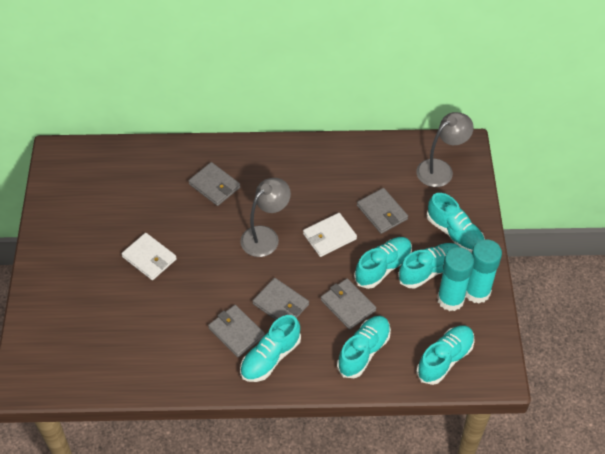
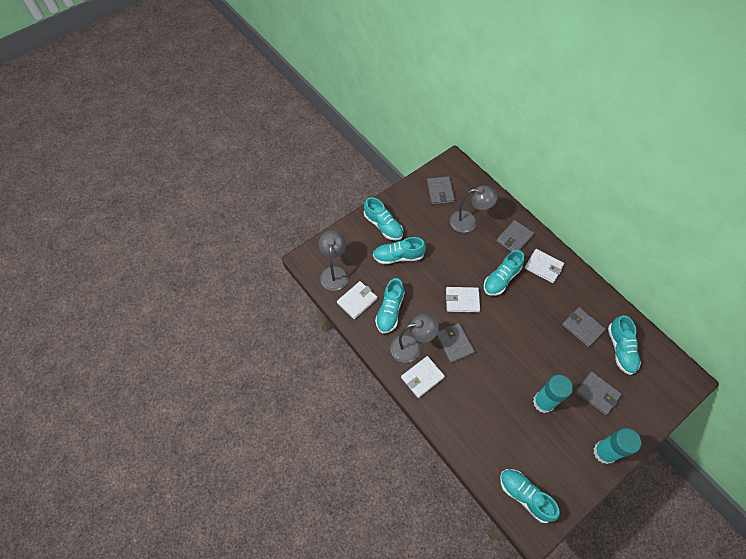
grey lamp: 2 -> 3
white wallet: 2 -> 4

